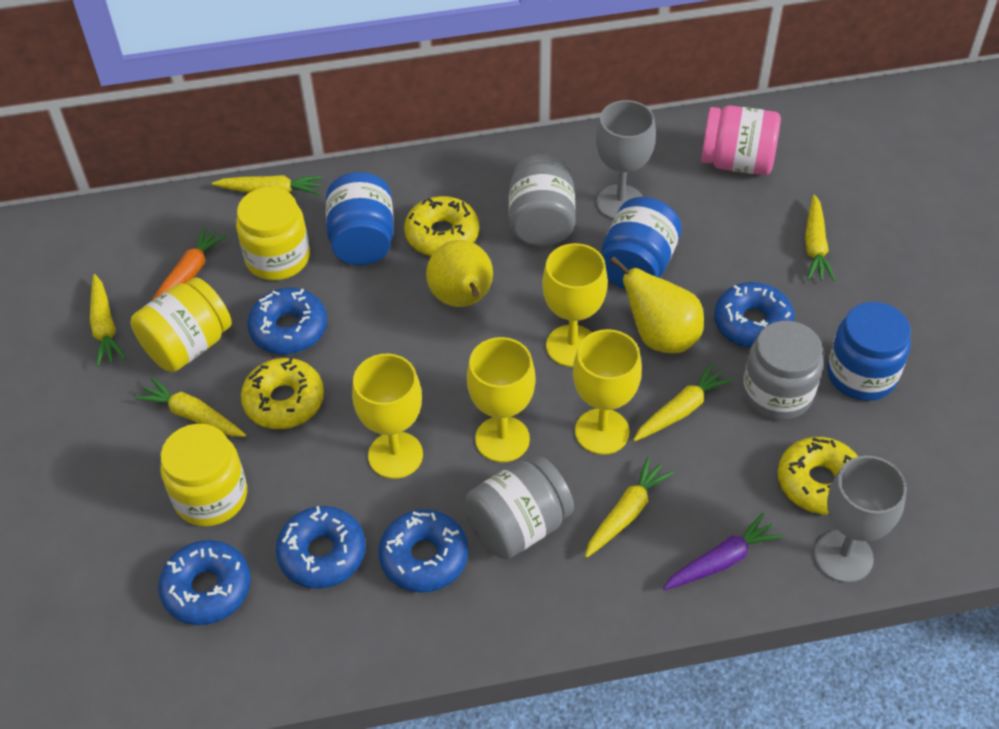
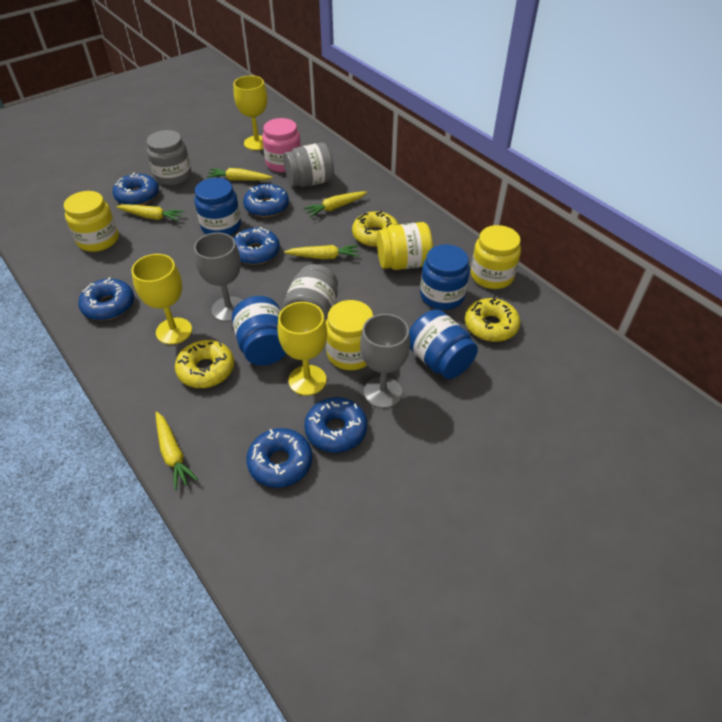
blue donut: 5 -> 6
blue jar: 3 -> 4
orange carrot: 1 -> 0
purple carrot: 1 -> 0
yellow carrot: 6 -> 5
yellow goblet: 4 -> 3
yellow jar: 3 -> 4
yellow pear: 2 -> 0

